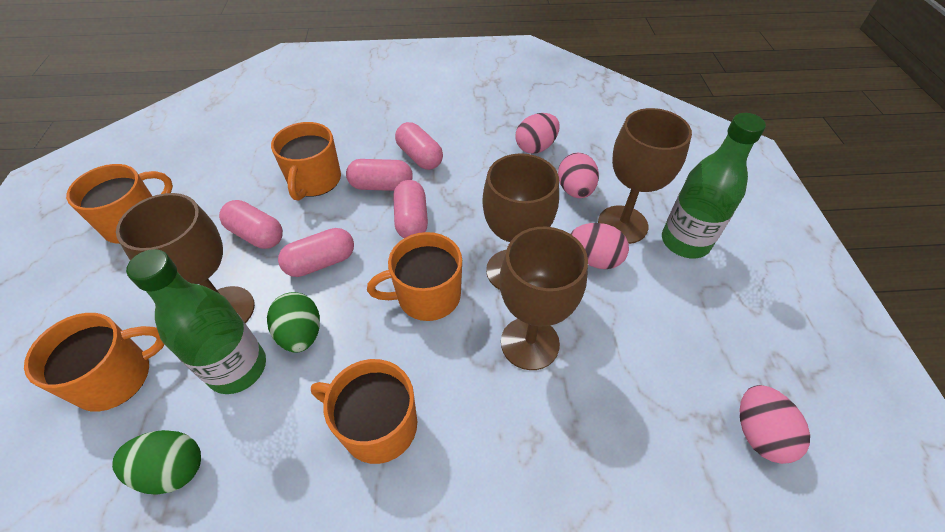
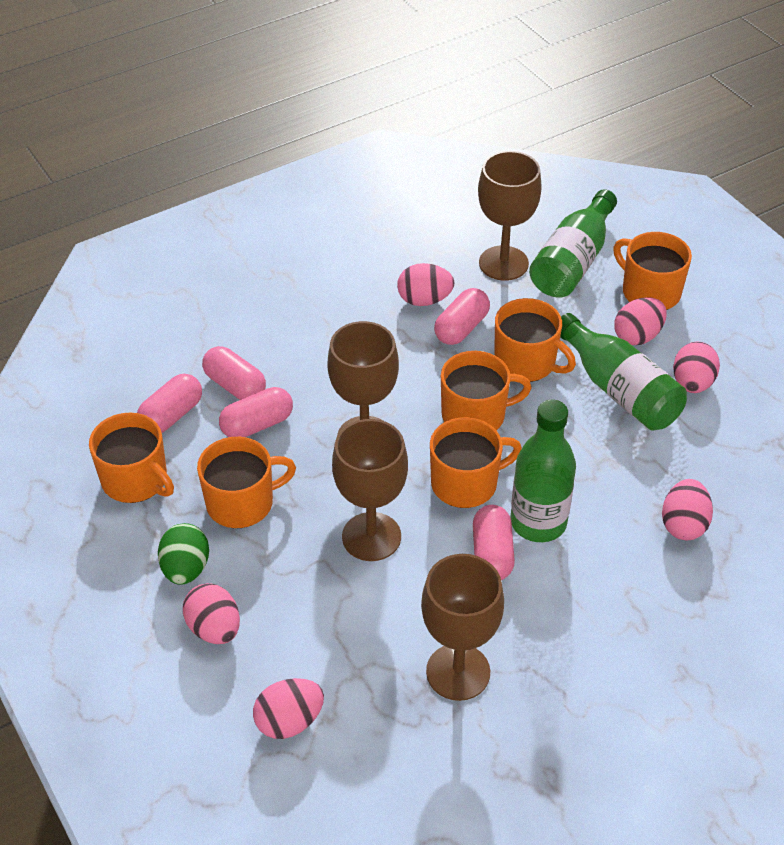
green bottle: 2 -> 3
green egg: 2 -> 1
orange mug: 5 -> 6
pink egg: 4 -> 6

